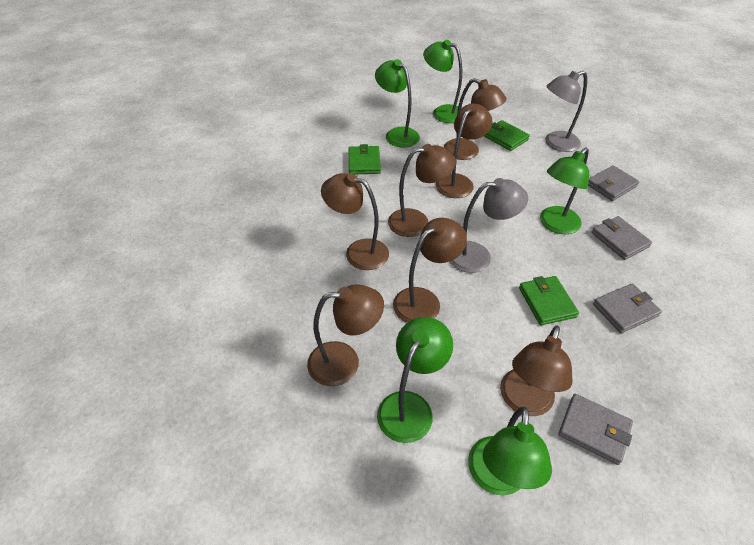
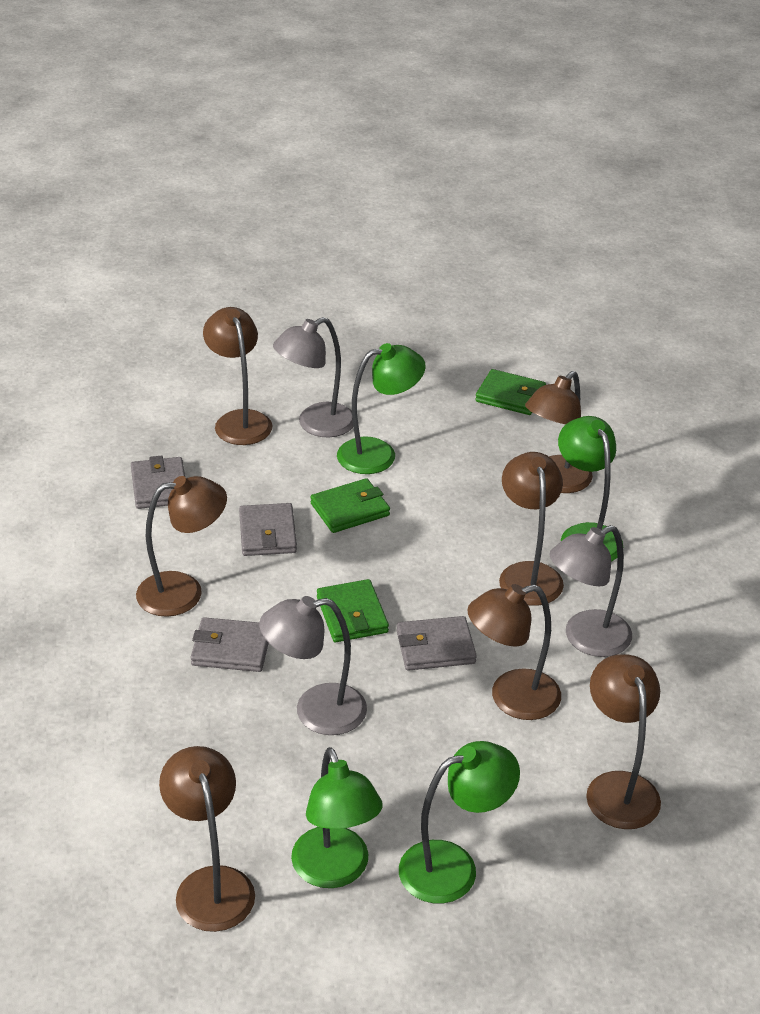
green lamp: 5 -> 4
grey lamp: 2 -> 3

